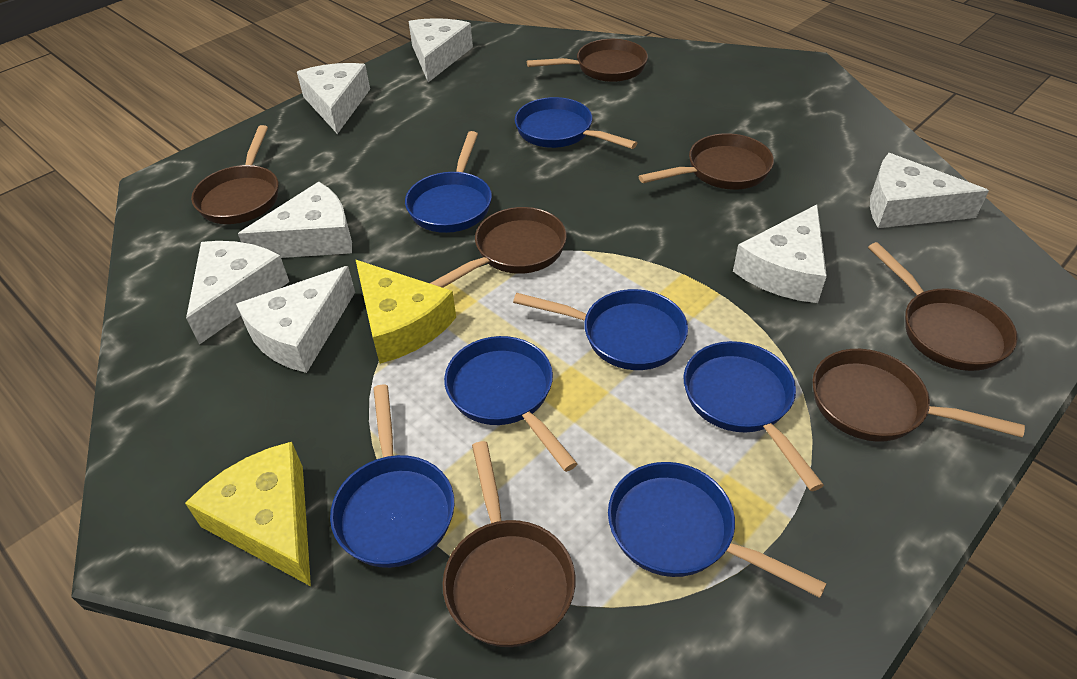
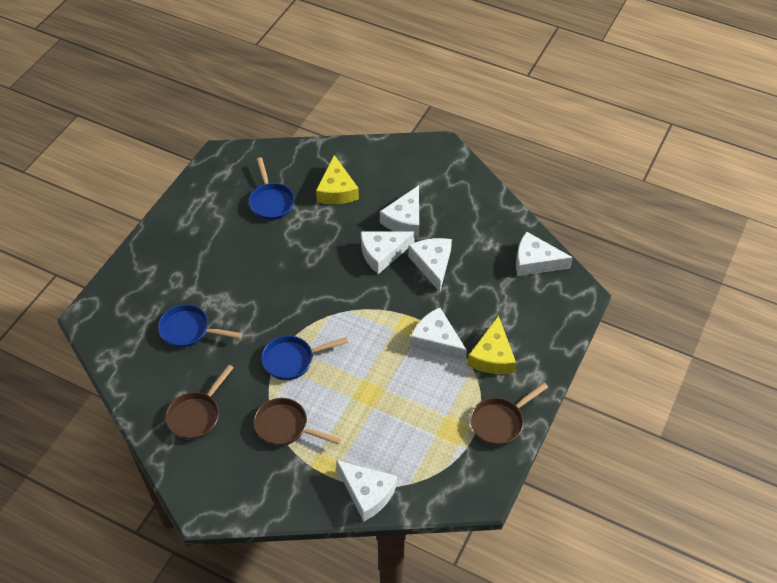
blue pan: 7 -> 3
brown pan: 7 -> 3
white cheese: 7 -> 6

